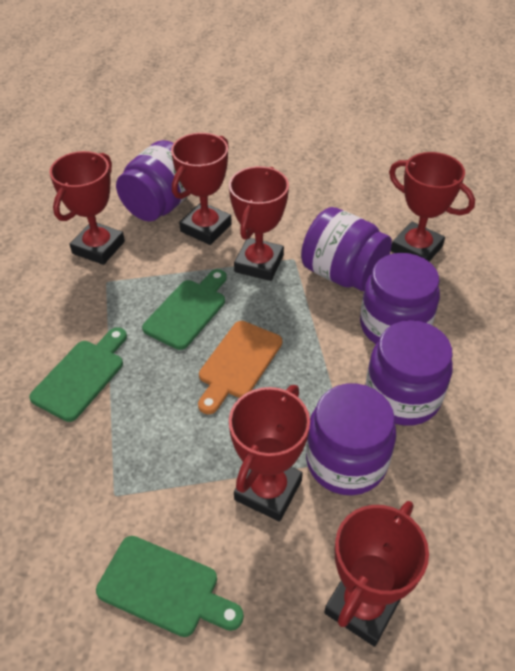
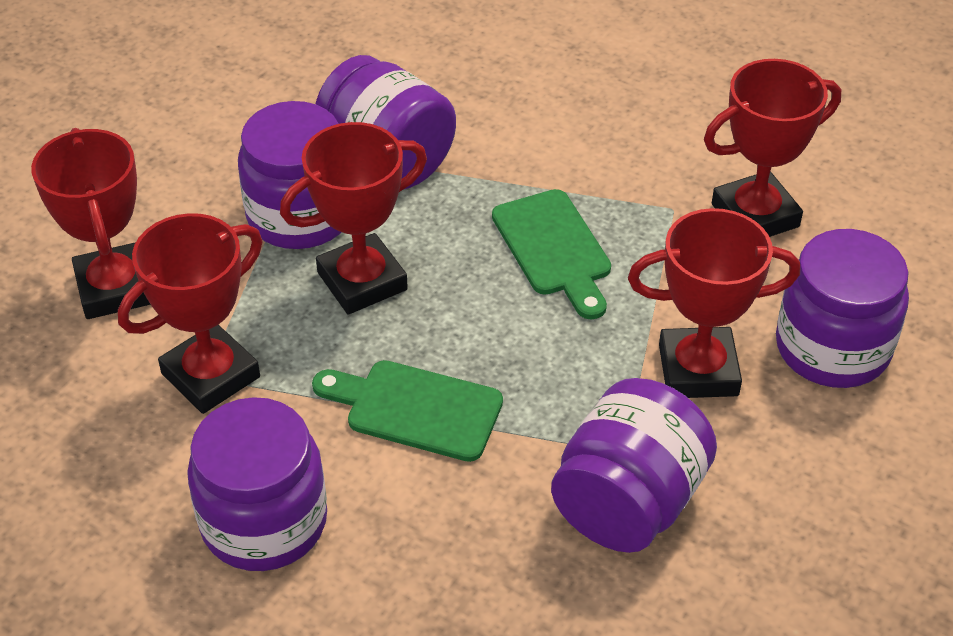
green cutting board: 3 -> 2
orange cutting board: 1 -> 0
red trophy: 6 -> 5

